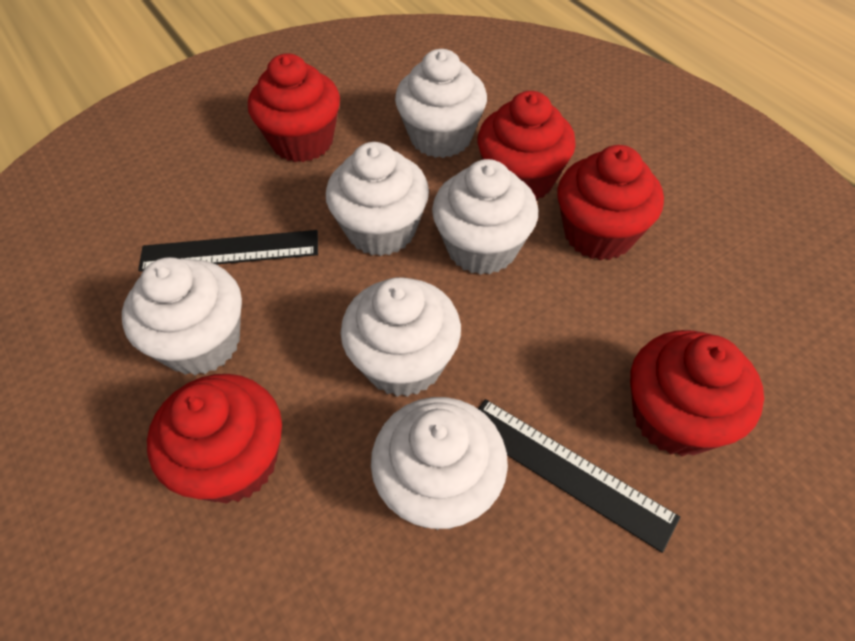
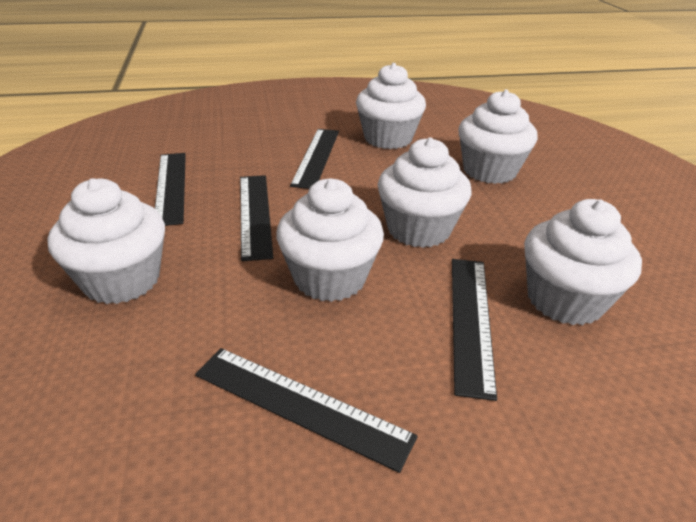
black ruler: 2 -> 5
red cupcake: 5 -> 0

